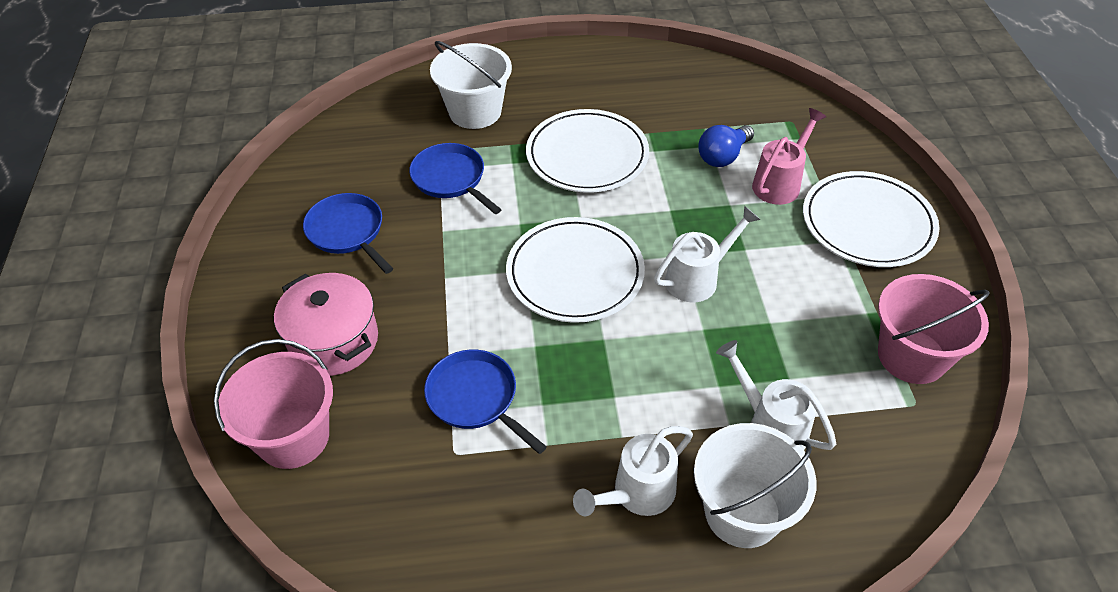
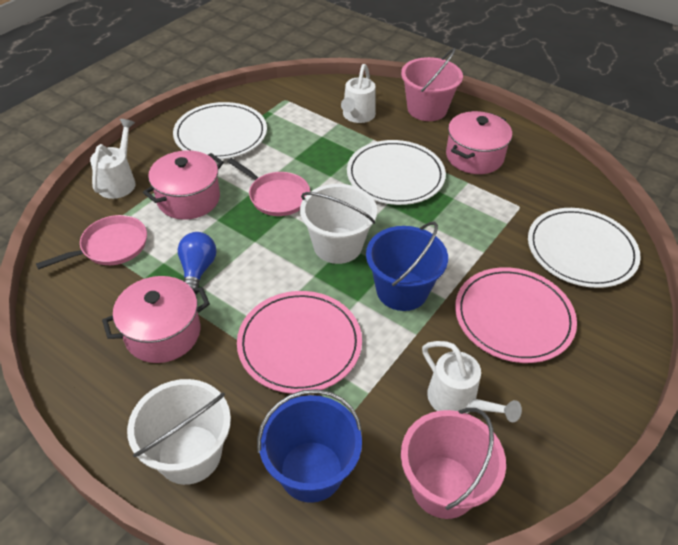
blue bucket: 0 -> 2
blue pan: 3 -> 0
pink pan: 0 -> 2
pink plate: 0 -> 2
pink pot: 1 -> 3
pink watering can: 1 -> 0

